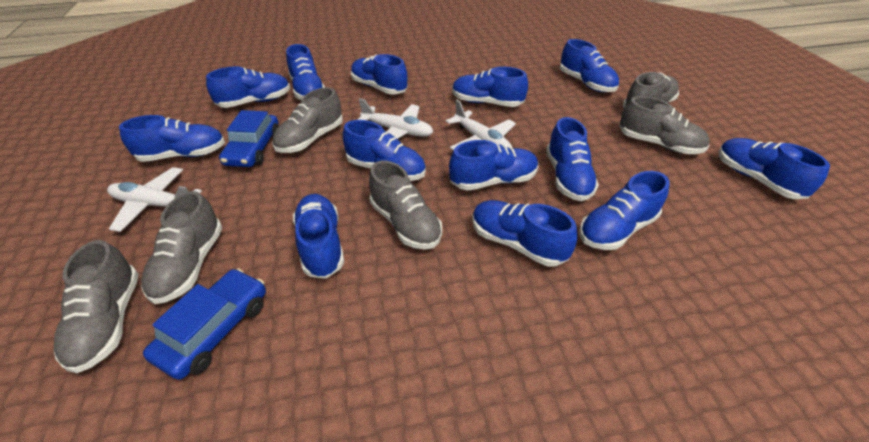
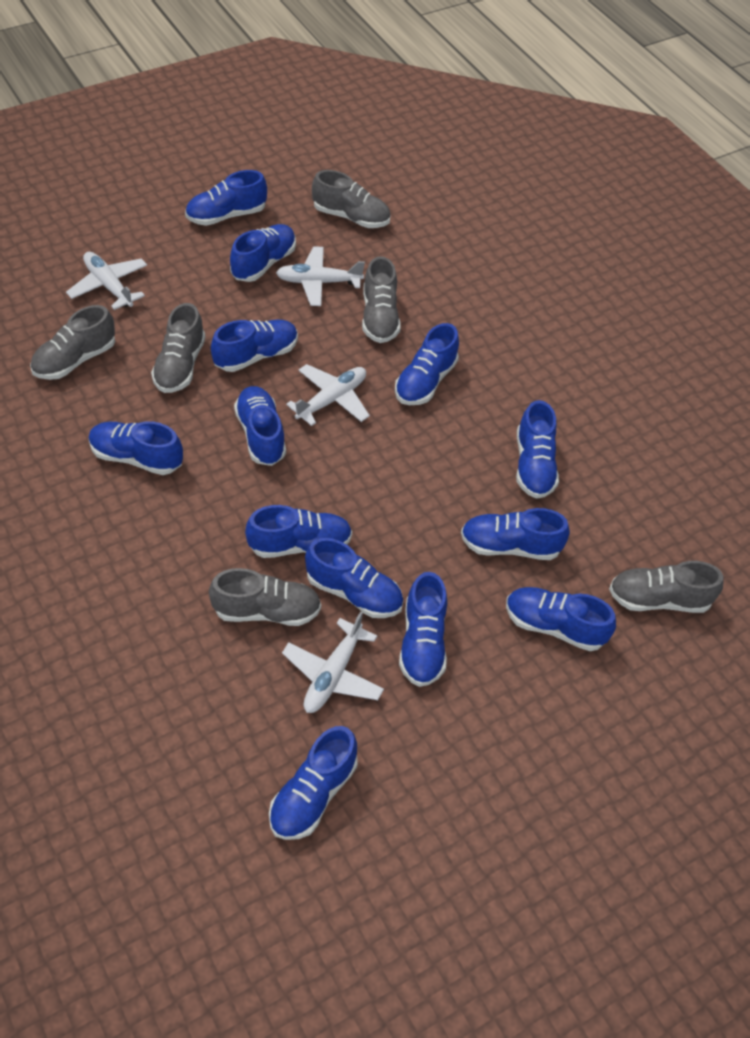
blue car: 2 -> 0
white plane: 3 -> 4

